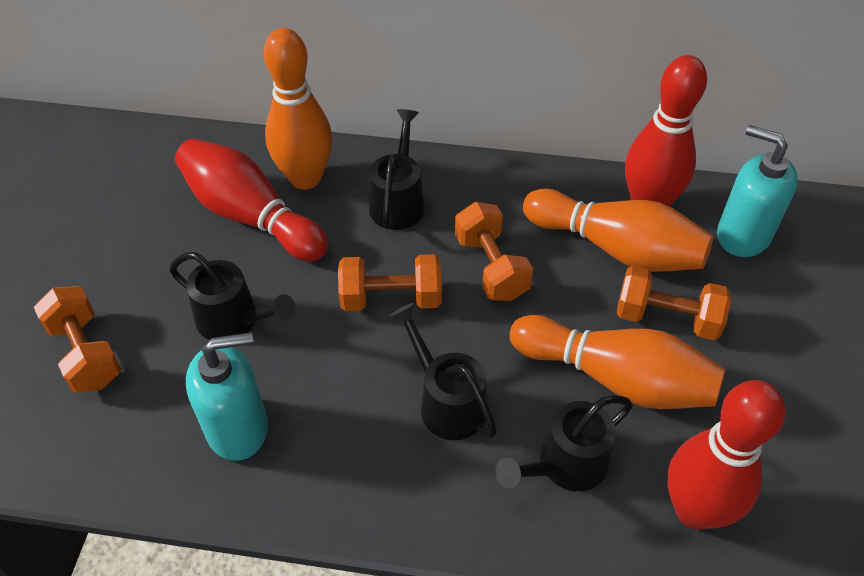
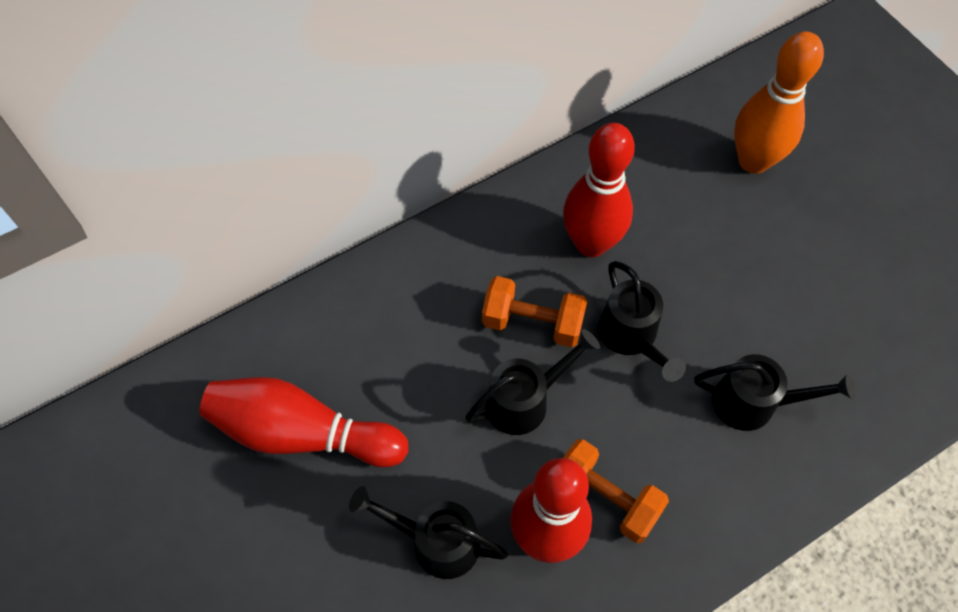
orange bowling pin: 3 -> 1
orange dumbbell: 4 -> 2
turquoise soap dispenser: 2 -> 0

